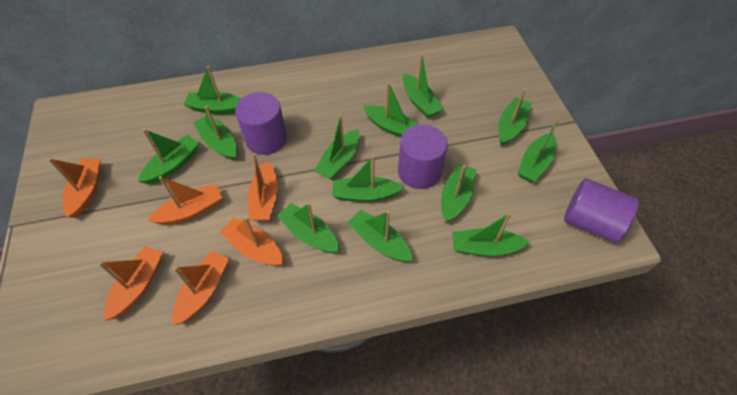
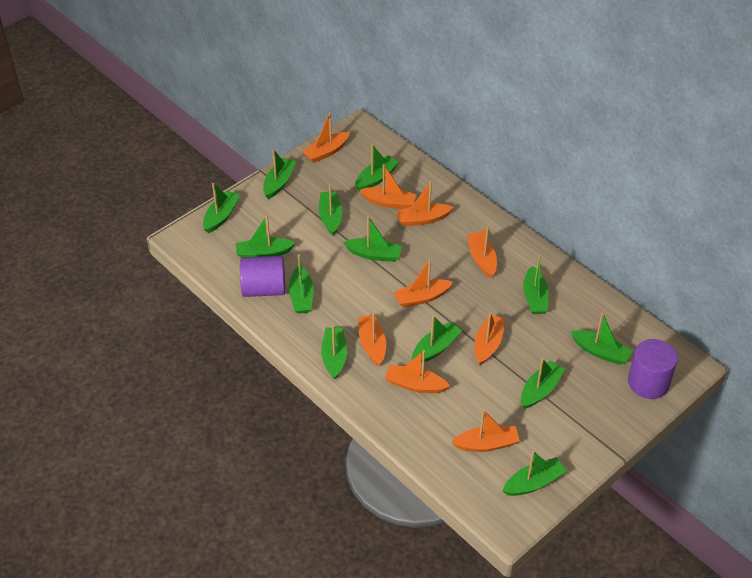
orange boat: 6 -> 9
purple cylinder: 3 -> 2

